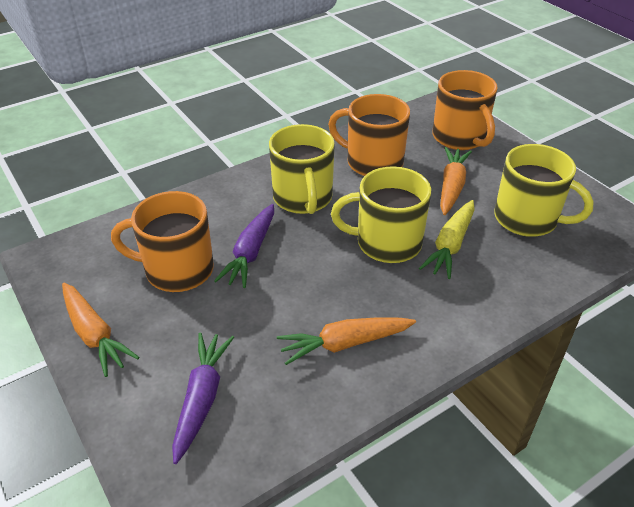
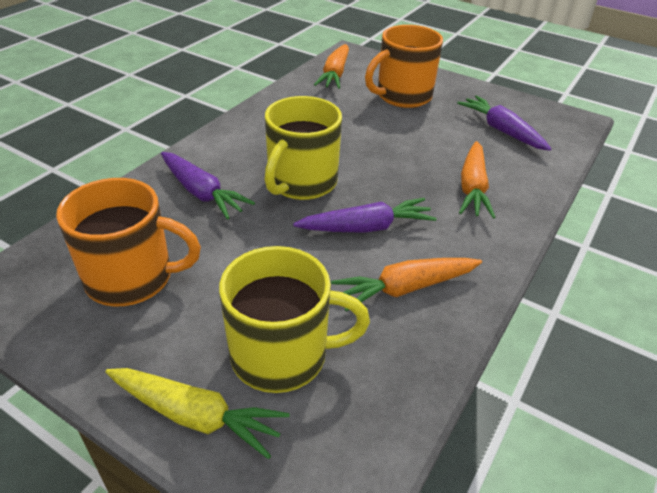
orange mug: 3 -> 2
purple carrot: 2 -> 3
yellow mug: 3 -> 2

